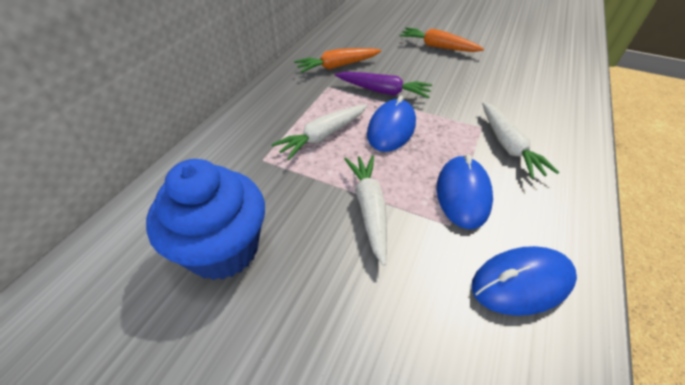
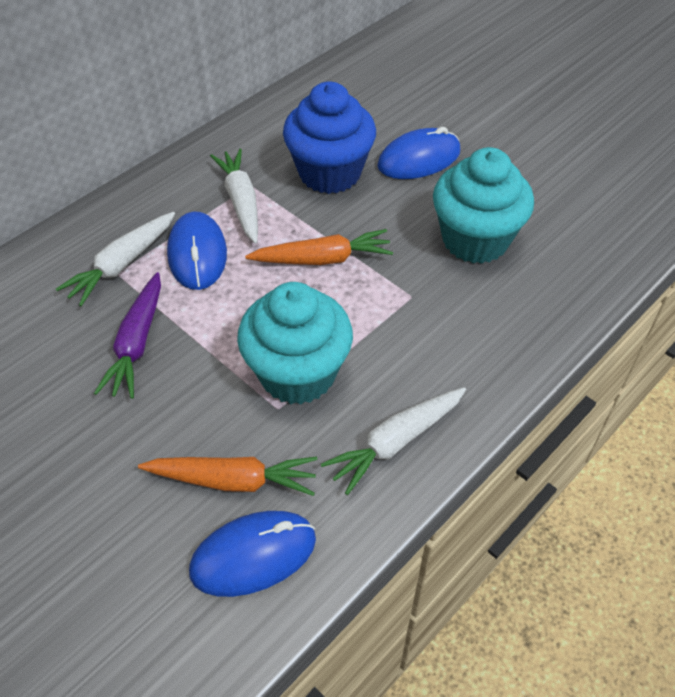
turquoise cupcake: 0 -> 2

